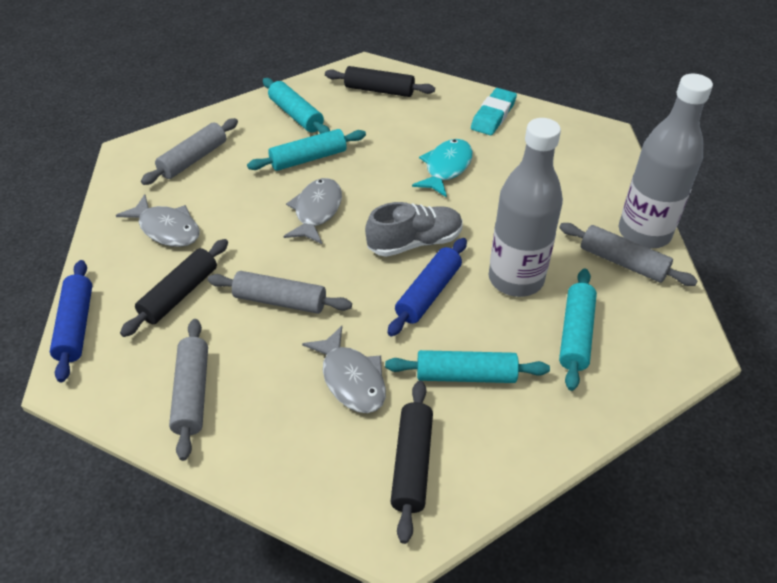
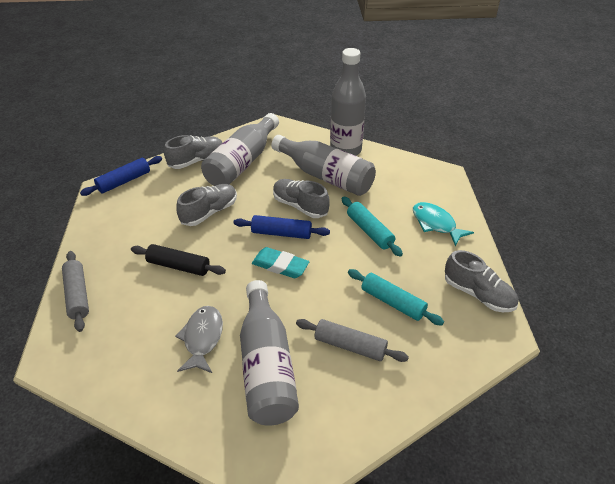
black rolling pin: 3 -> 1
grey bottle: 2 -> 4
grey fish: 3 -> 1
grey rolling pin: 4 -> 2
grey shoe: 1 -> 4
turquoise rolling pin: 4 -> 2

